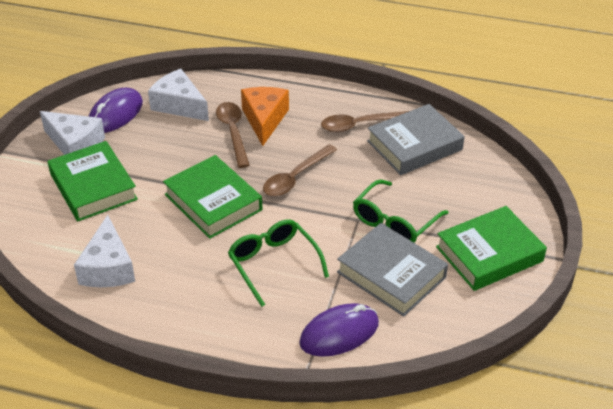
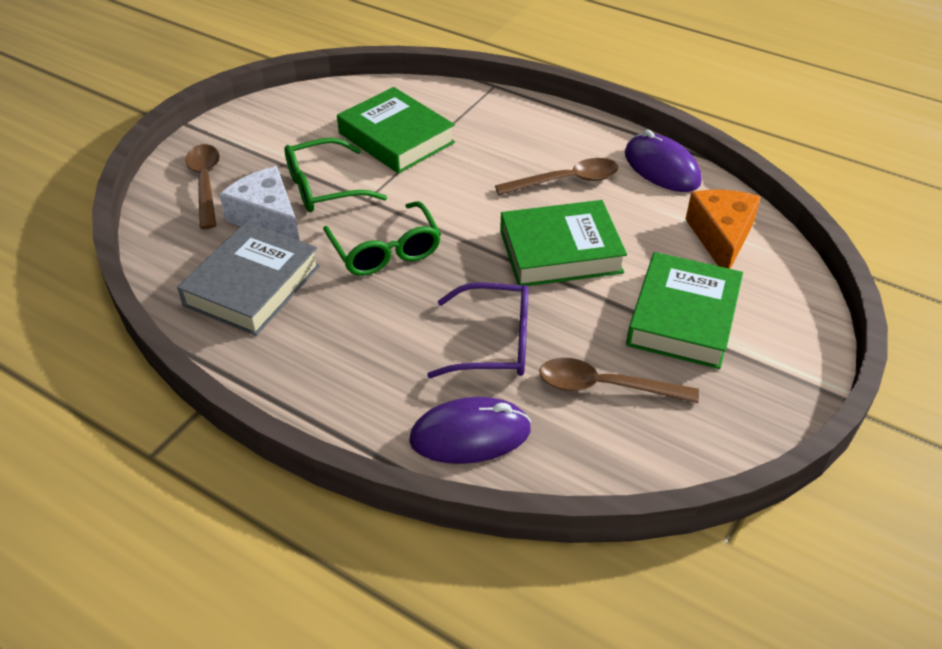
grey book: 2 -> 1
purple glasses: 0 -> 1
white cheese: 3 -> 1

